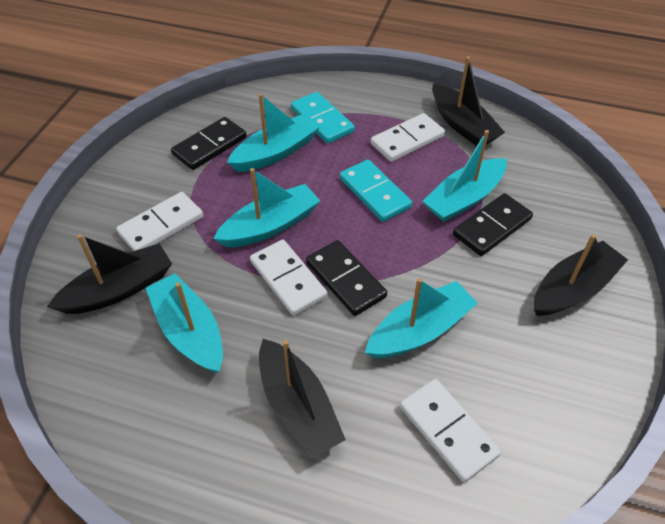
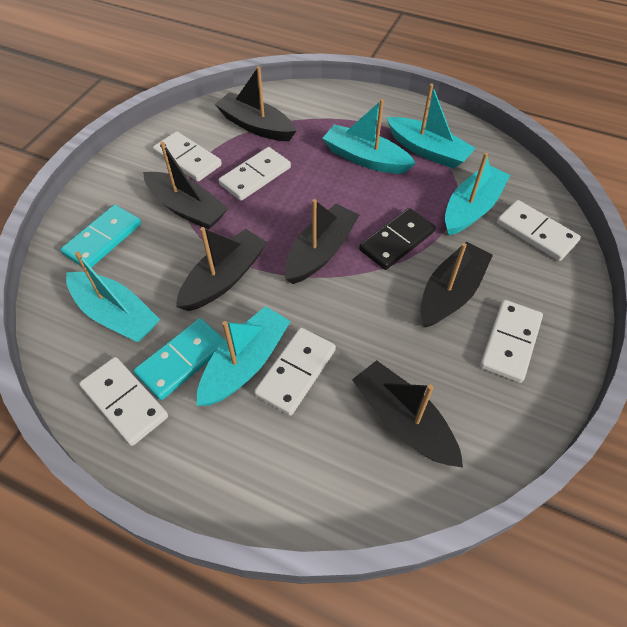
black boat: 4 -> 6
black domino: 3 -> 1
white domino: 4 -> 6

